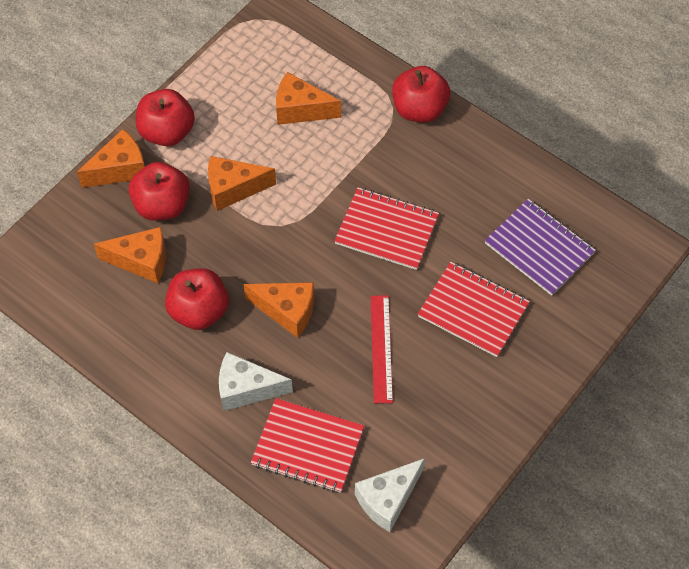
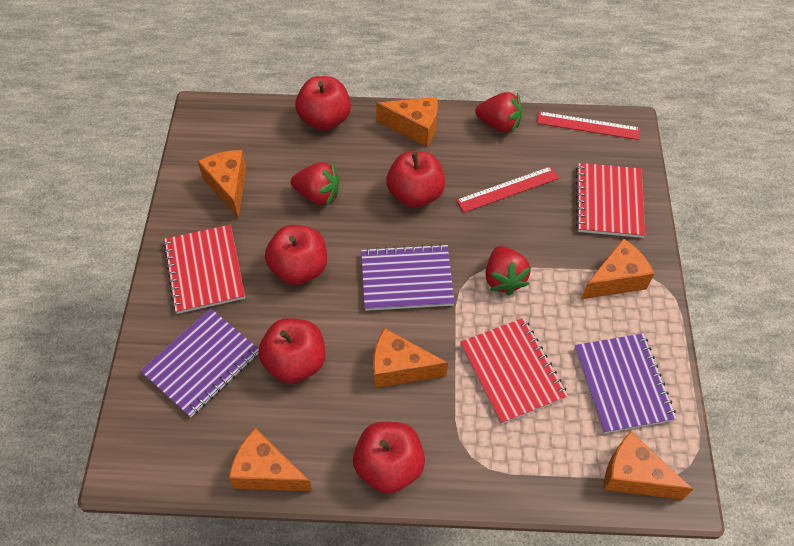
orange cheese: 5 -> 6
purple notebook: 1 -> 3
red apple: 4 -> 5
red ruler: 1 -> 2
red strawberry: 0 -> 3
white cheese: 2 -> 0

